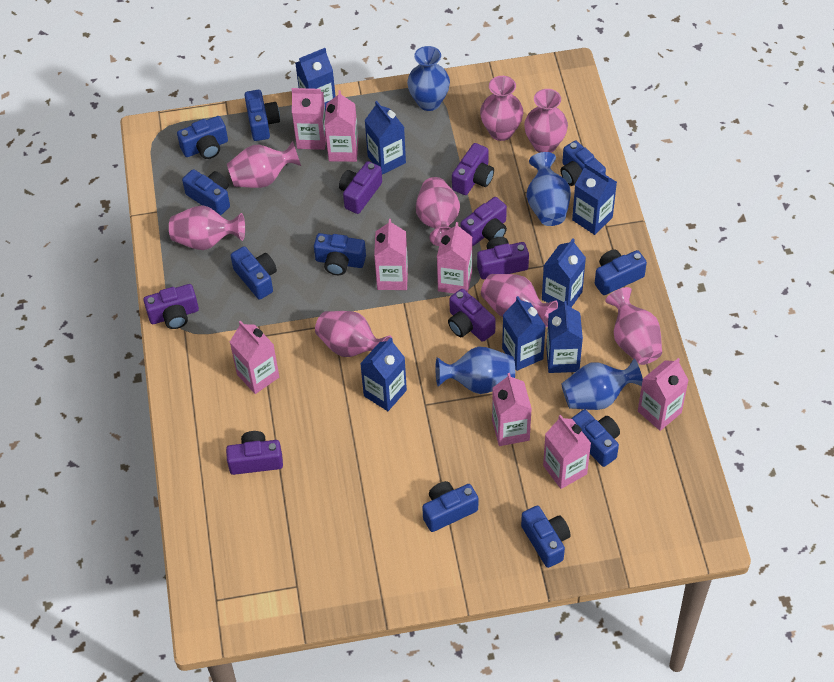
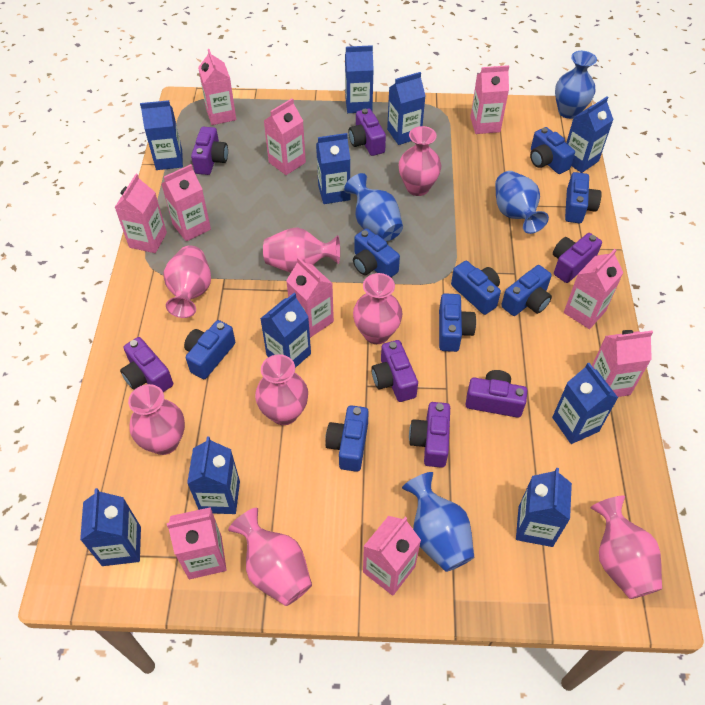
blue camera: 10 -> 8
blue carton: 7 -> 10
pink carton: 8 -> 10

